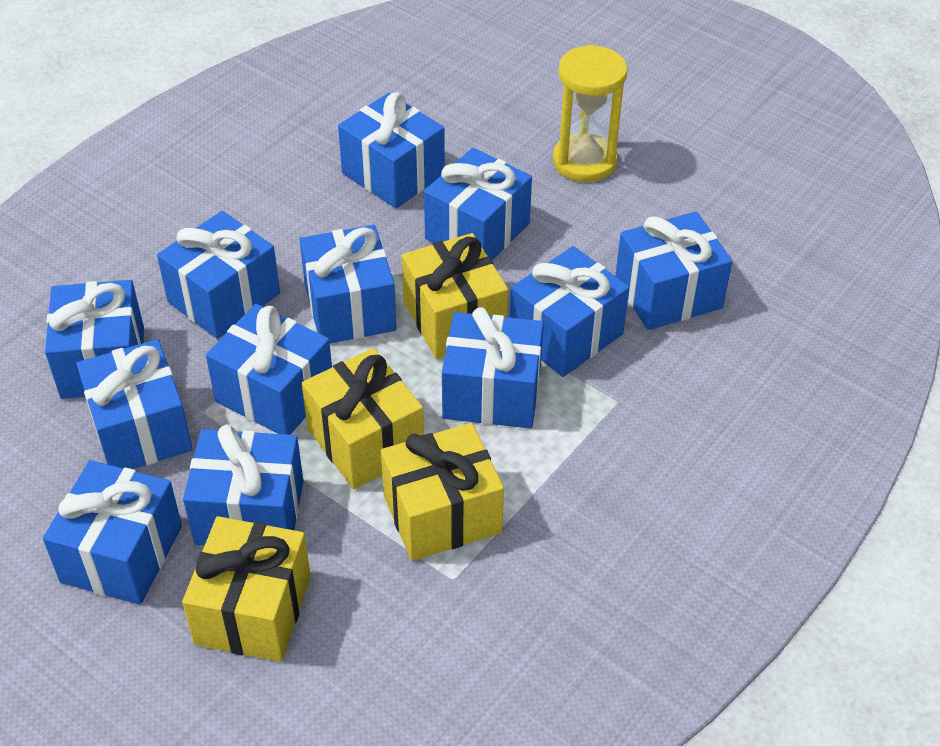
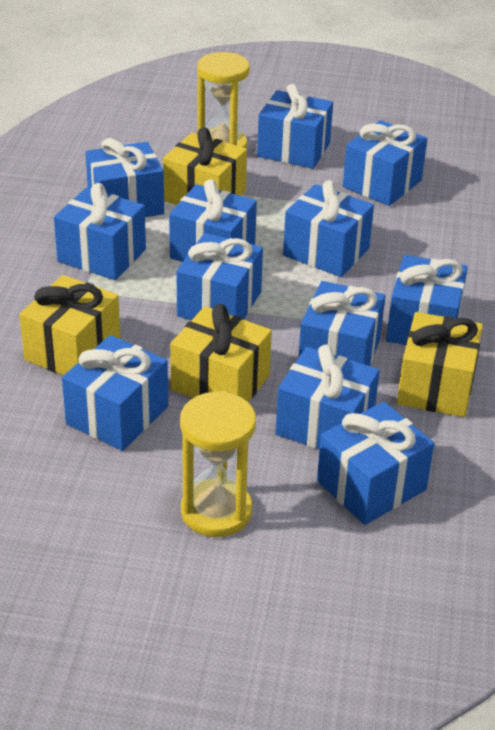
yellow hourglass: 1 -> 2

